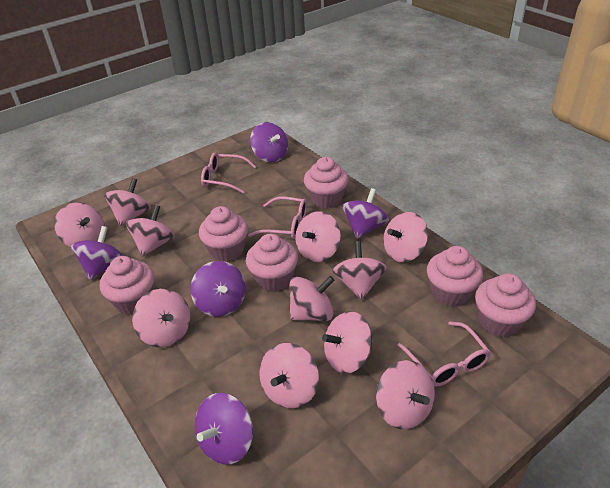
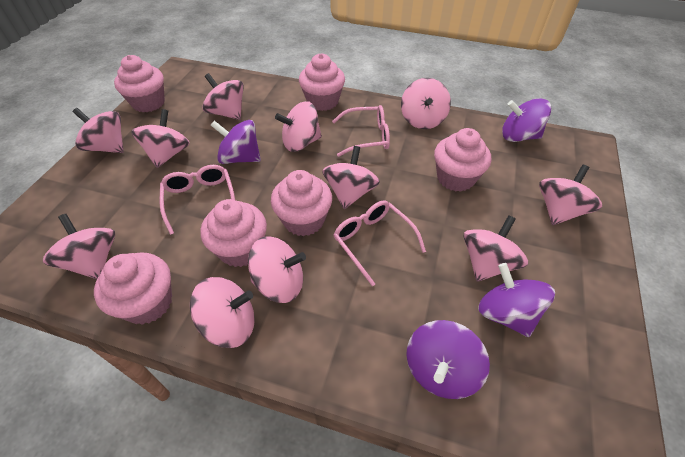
purple spinning top: 5 -> 4

